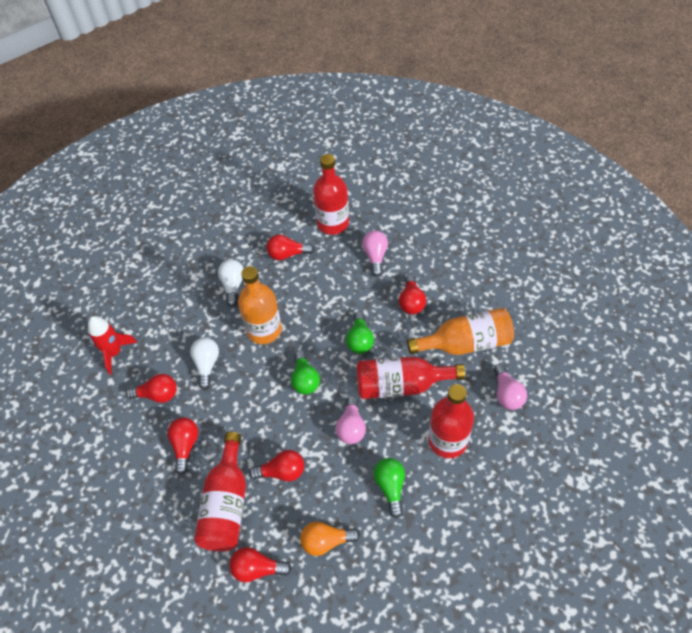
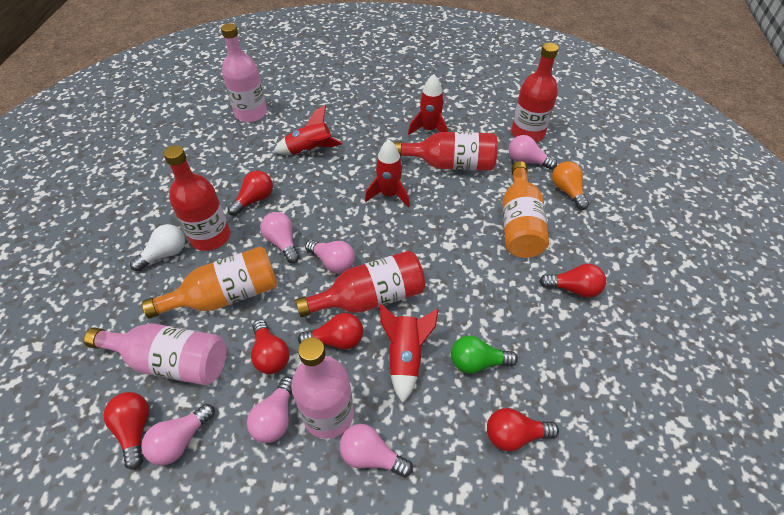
green light bulb: 3 -> 1
pink bottle: 0 -> 3
pink light bulb: 3 -> 6
red rocket: 1 -> 4
white light bulb: 2 -> 1

